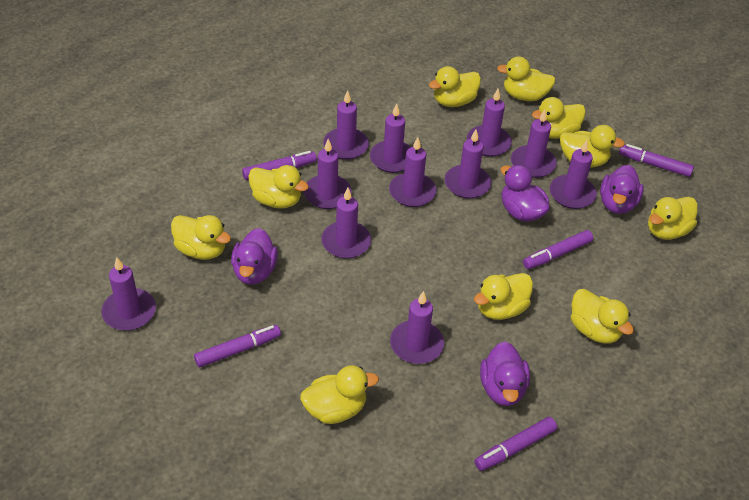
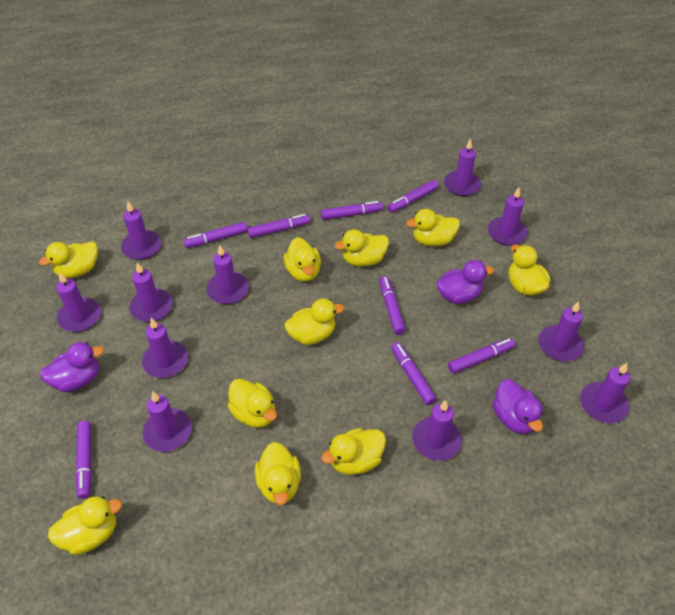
purple duck: 4 -> 3
purple marker: 5 -> 8

